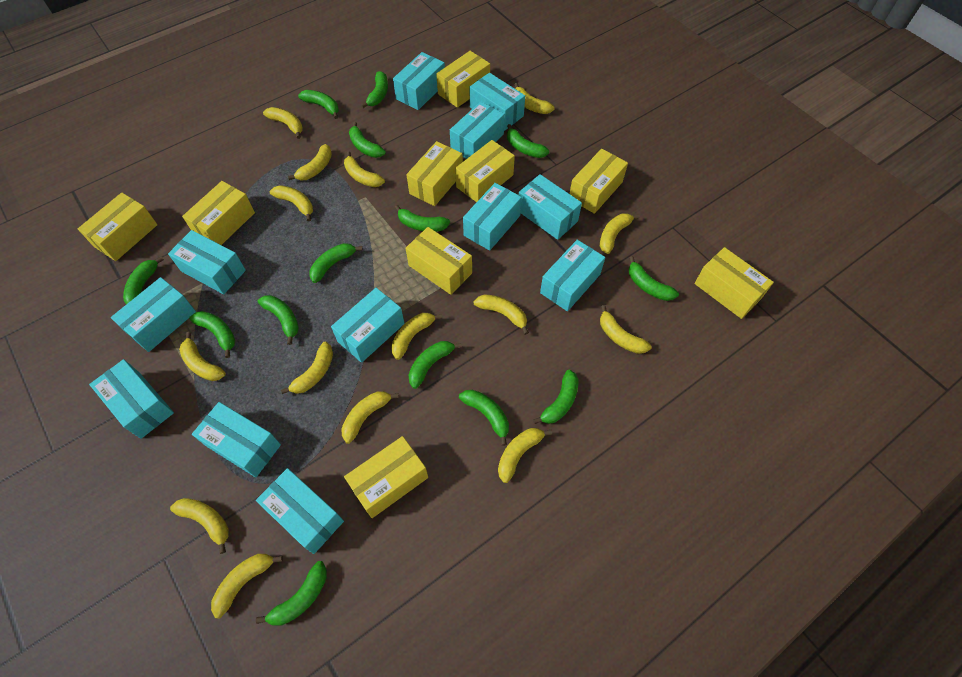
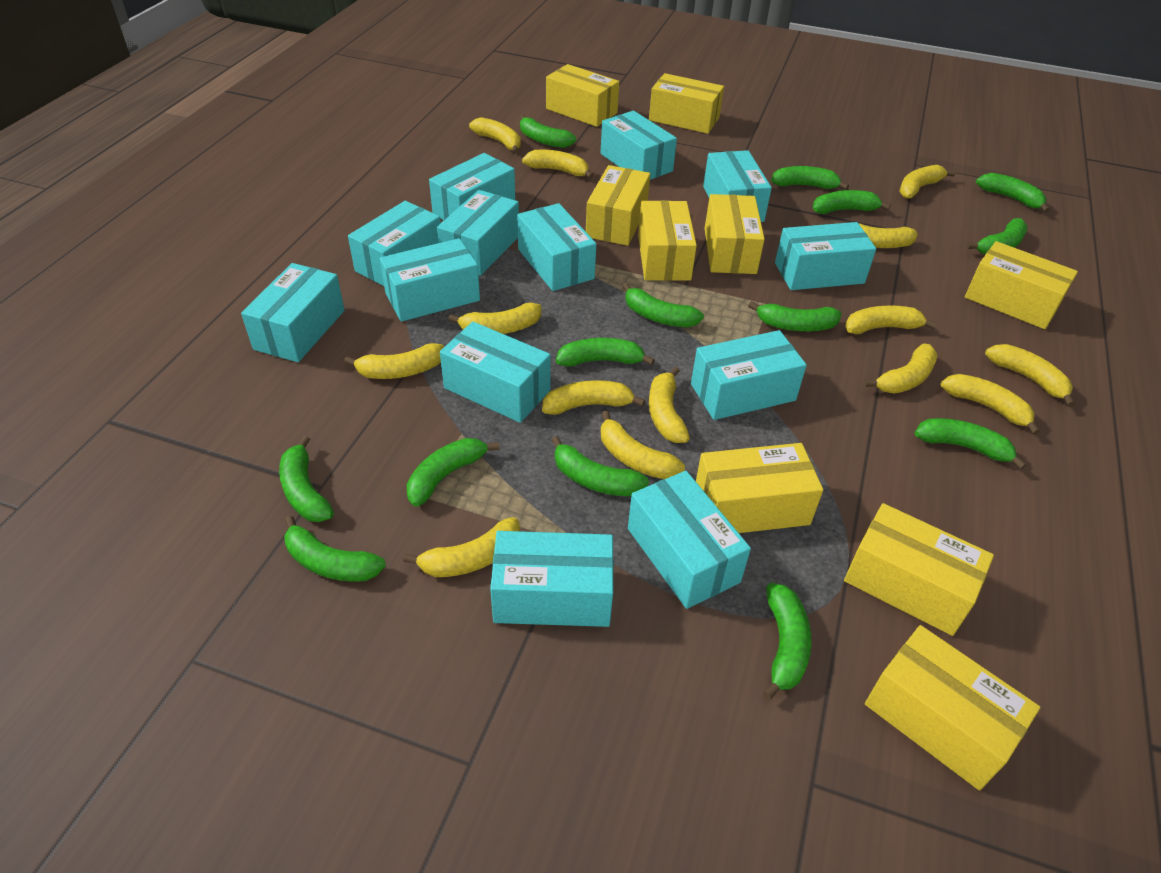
turquoise box: 12 -> 13
yellow banana: 15 -> 14

